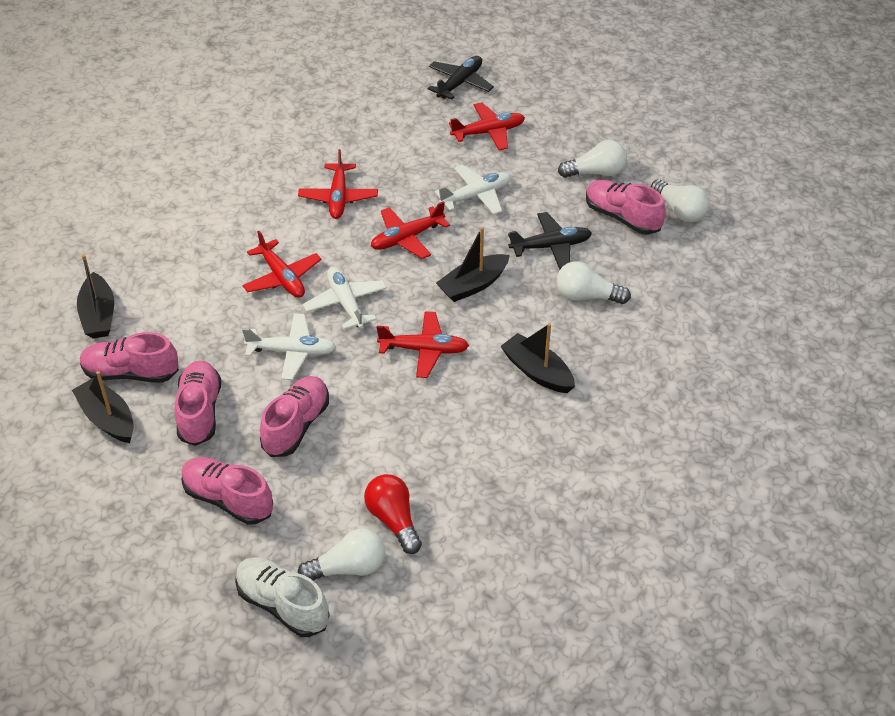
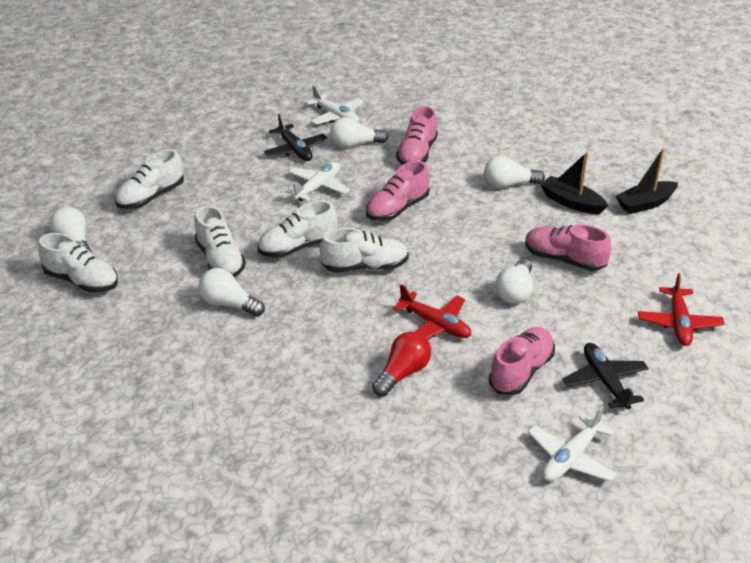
black boat: 4 -> 2
pink shoe: 5 -> 4
red plane: 5 -> 2
white light bulb: 4 -> 5
white shoe: 1 -> 5

